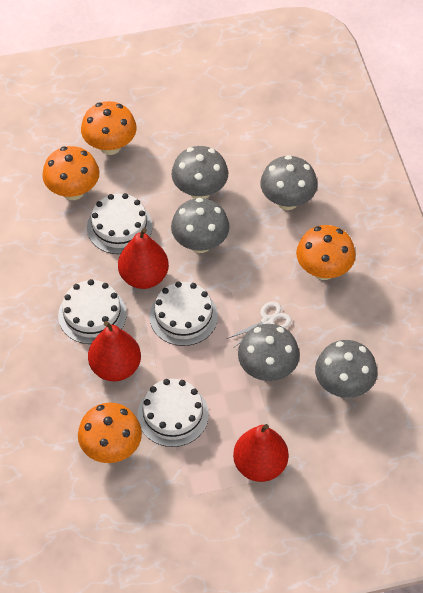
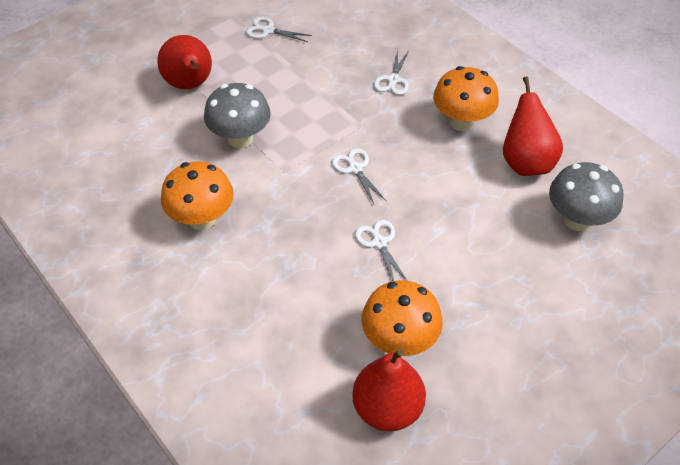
grey mushroom: 5 -> 2
orange mushroom: 4 -> 3
white cake: 4 -> 0
white scissors: 1 -> 4

